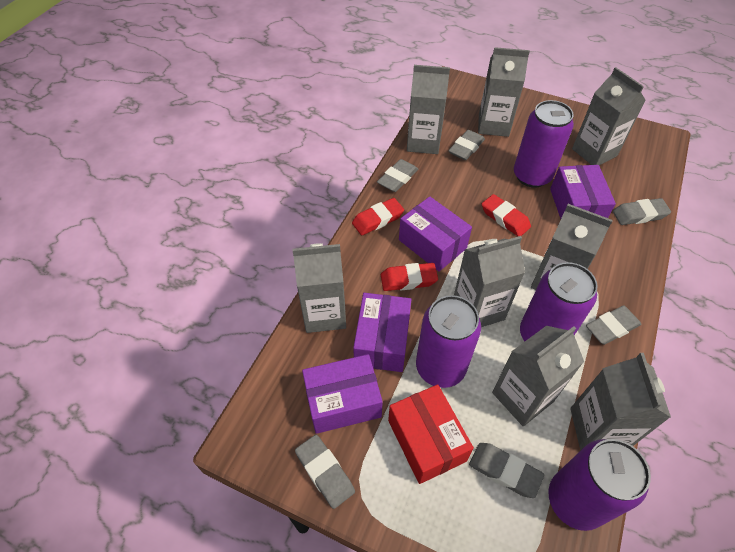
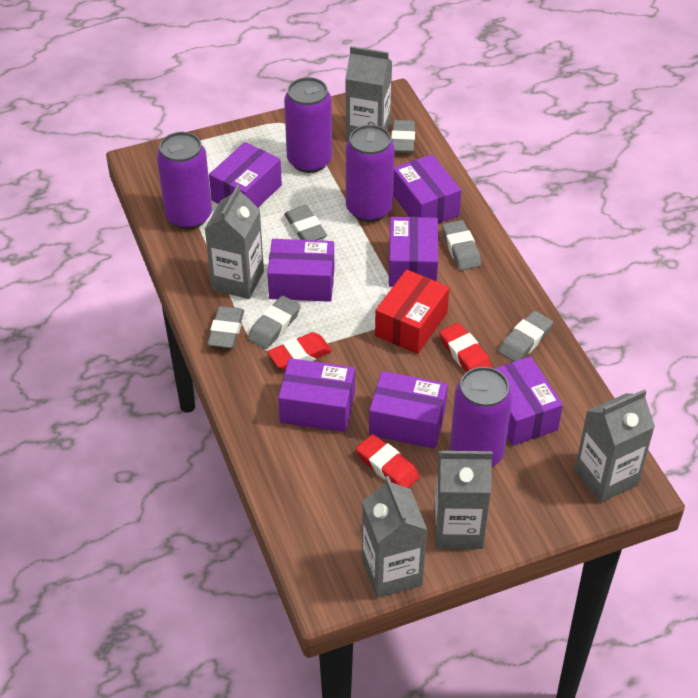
grey carton: 8 -> 5
purple box: 4 -> 7

